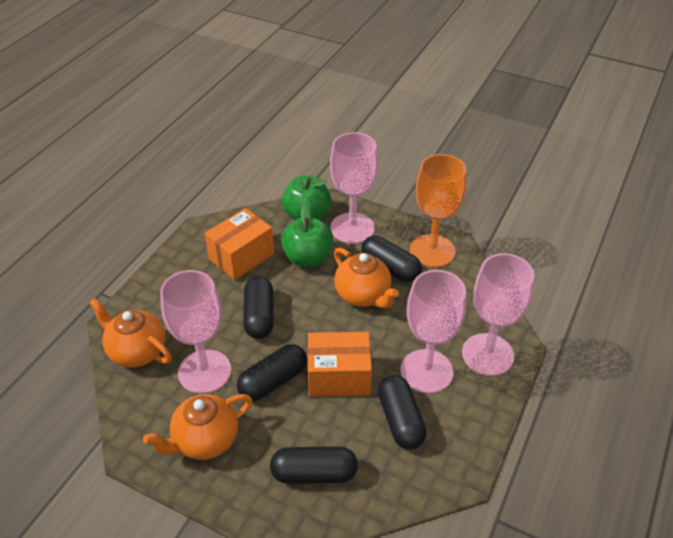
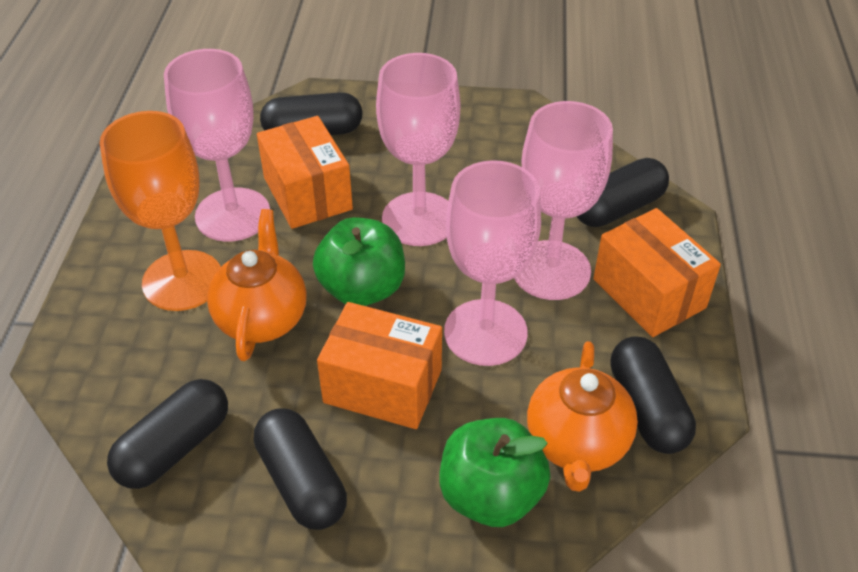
orange box: 2 -> 3
orange teapot: 3 -> 2

